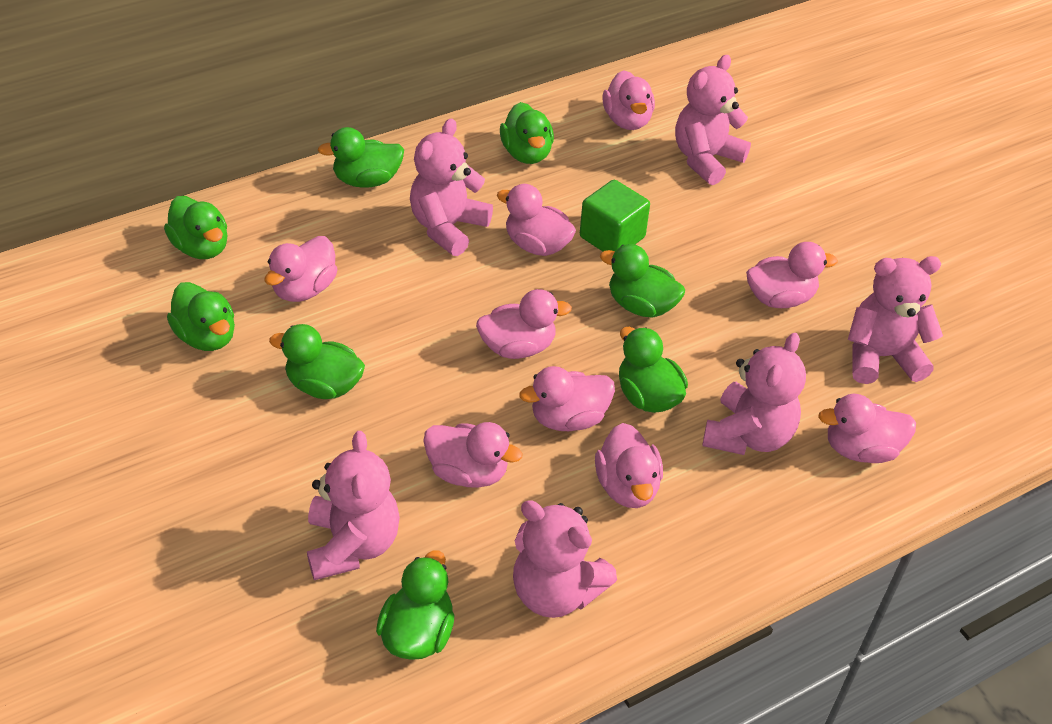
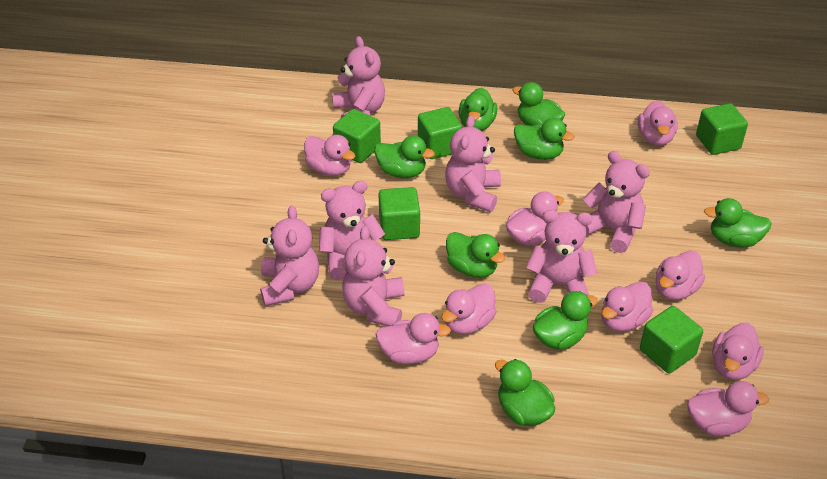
green cube: 1 -> 5
pink teddy bear: 6 -> 7

